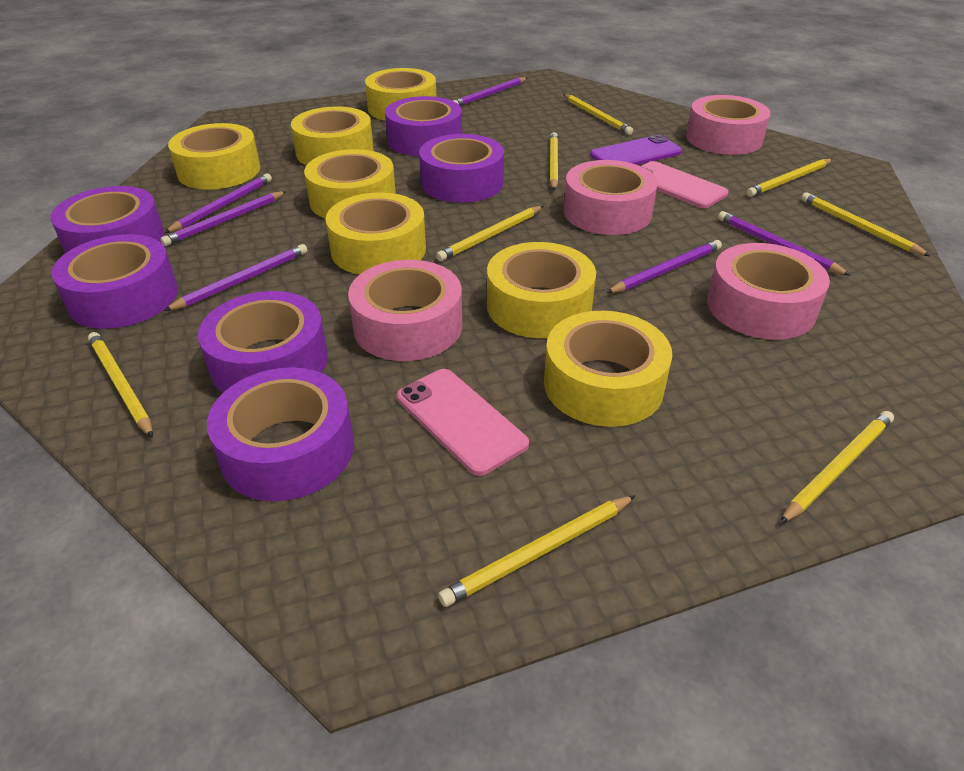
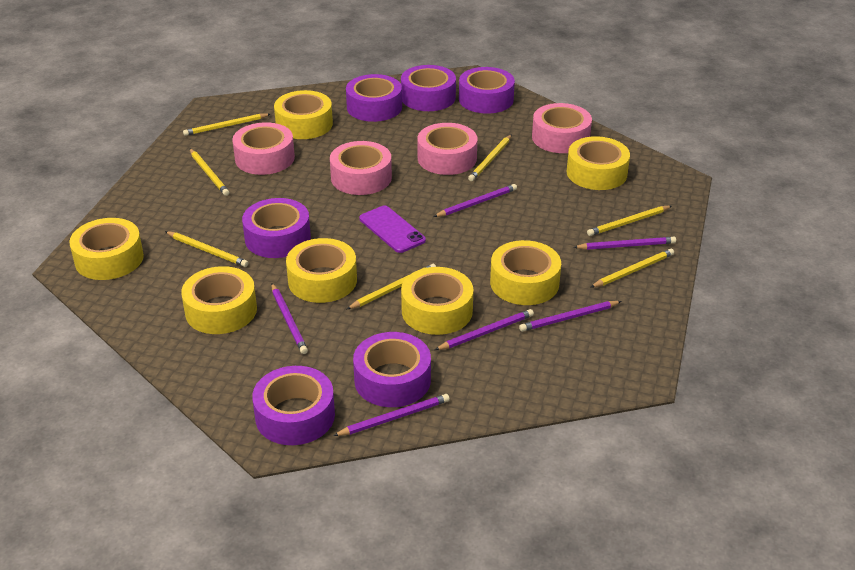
pink phone: 2 -> 0
yellow pencil: 8 -> 7

